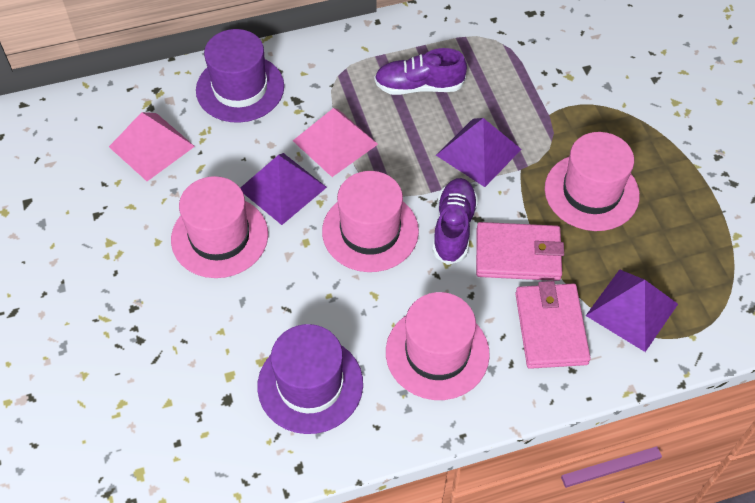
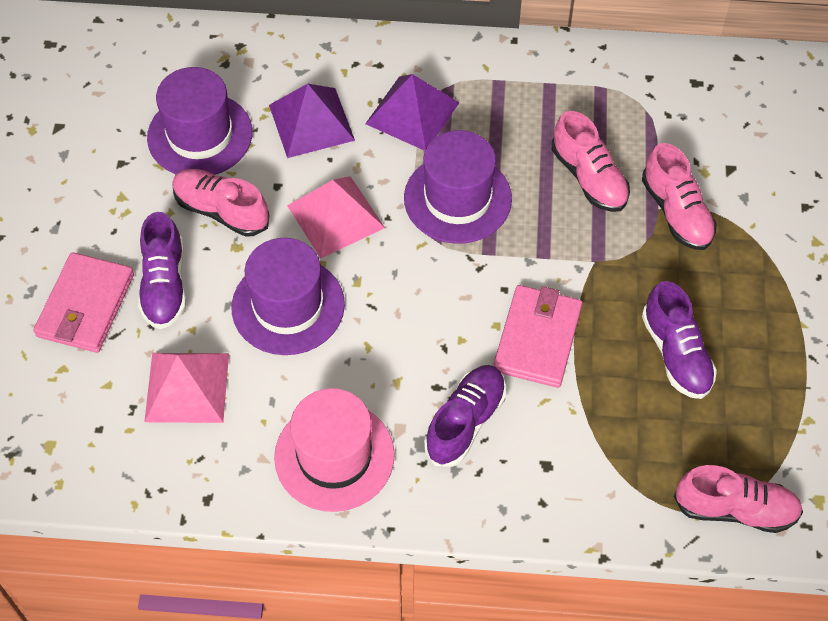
pink hat: 4 -> 1
pink shoe: 0 -> 4
purple hat: 2 -> 3
purple pyramid: 3 -> 2
purple shoe: 2 -> 3

